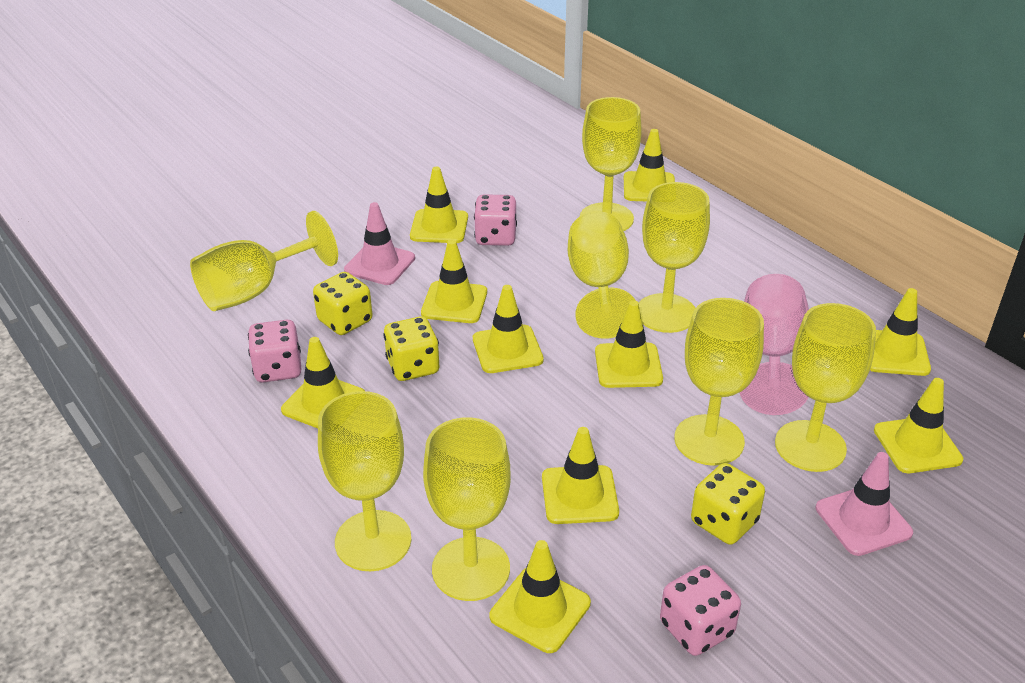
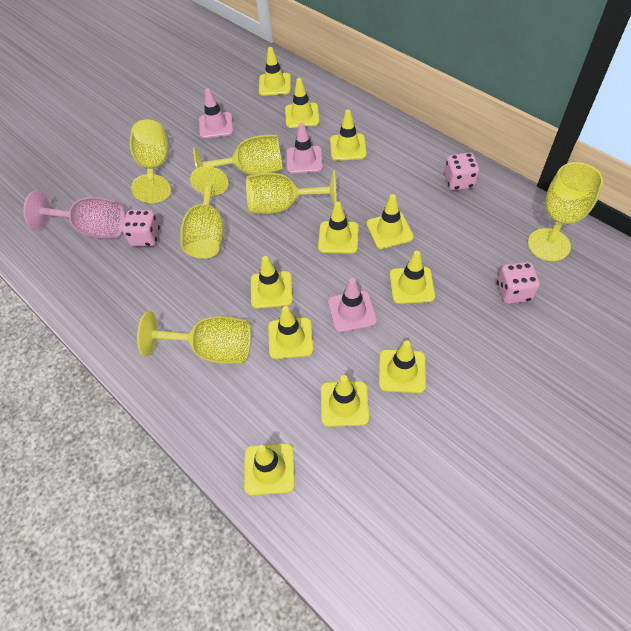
pink traffic cone: 2 -> 3
yellow dice: 3 -> 0
yellow goblet: 8 -> 6
yellow traffic cone: 10 -> 11

